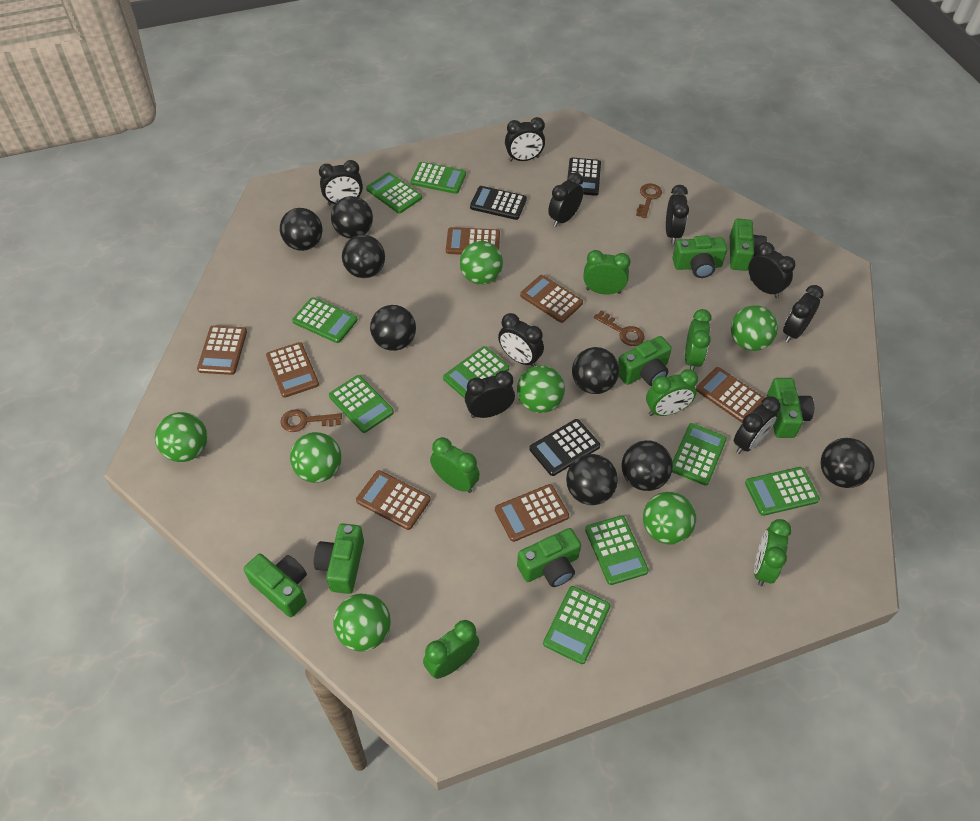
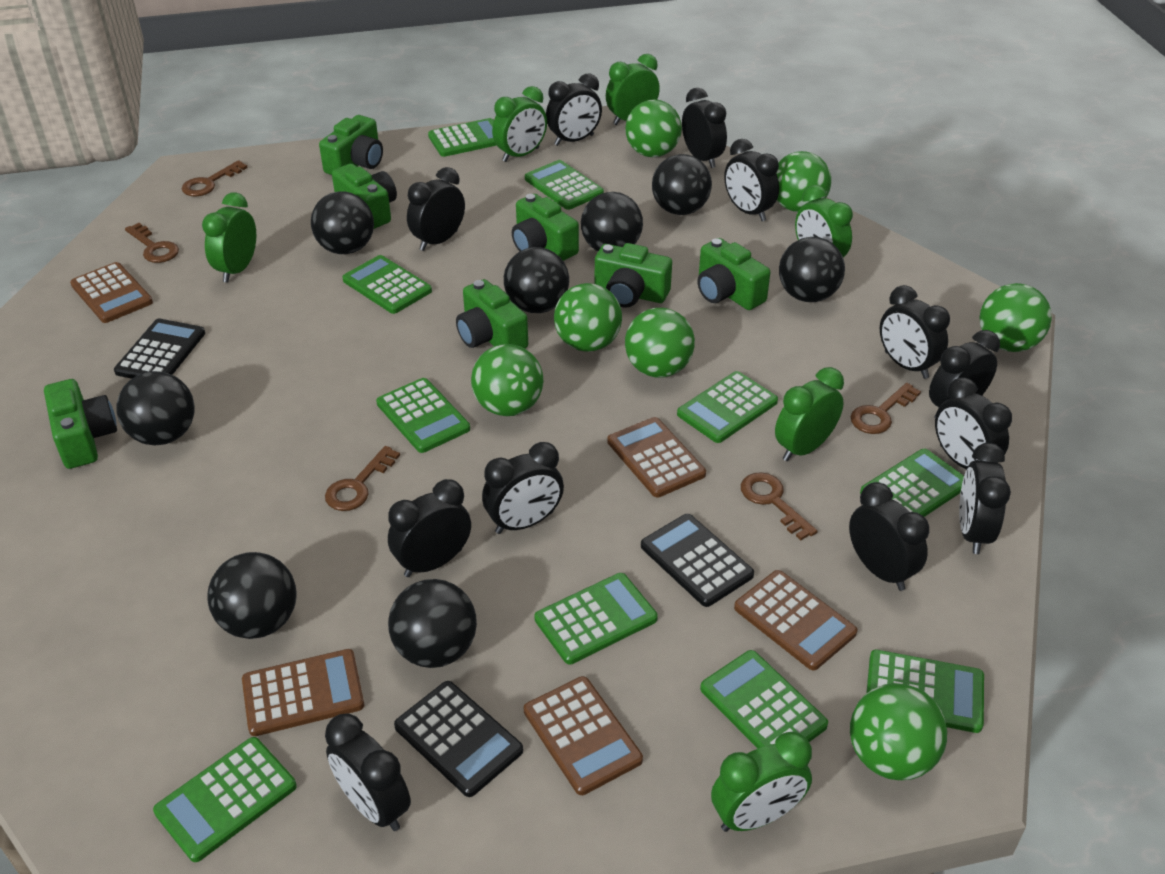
black clock: 9 -> 12
brown calculator: 7 -> 5
brown key: 3 -> 5
green calculator: 9 -> 10

